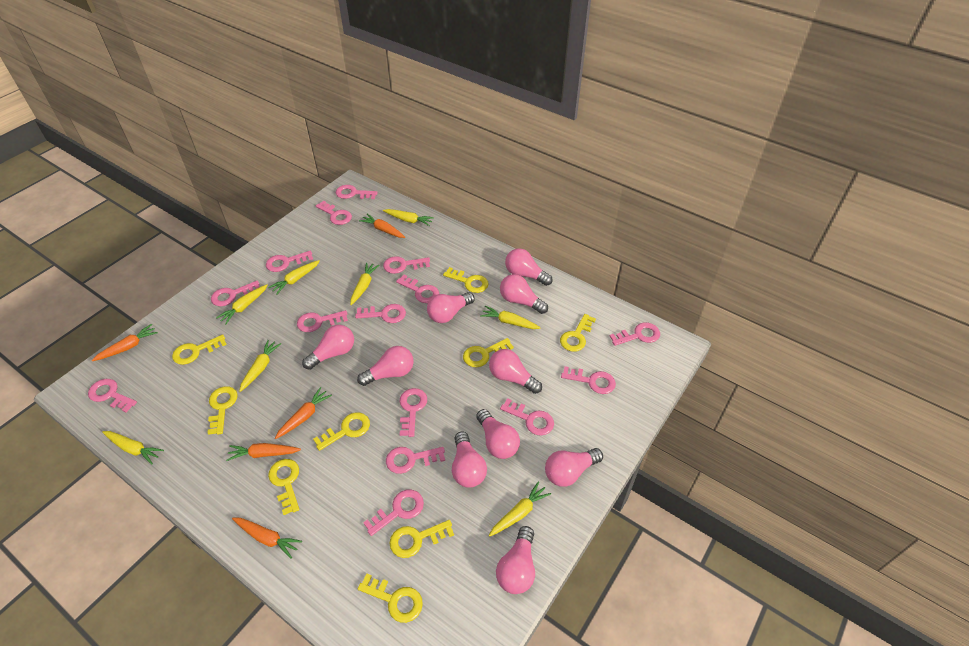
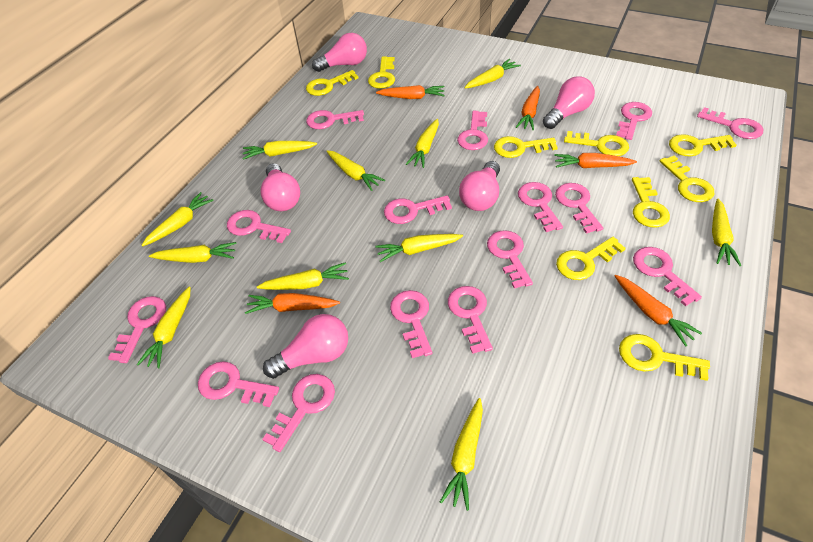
pink light bulb: 10 -> 5
yellow carrot: 8 -> 11

